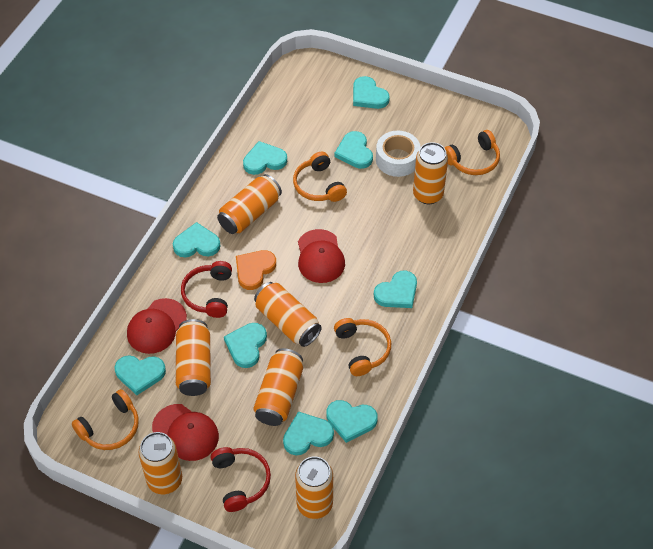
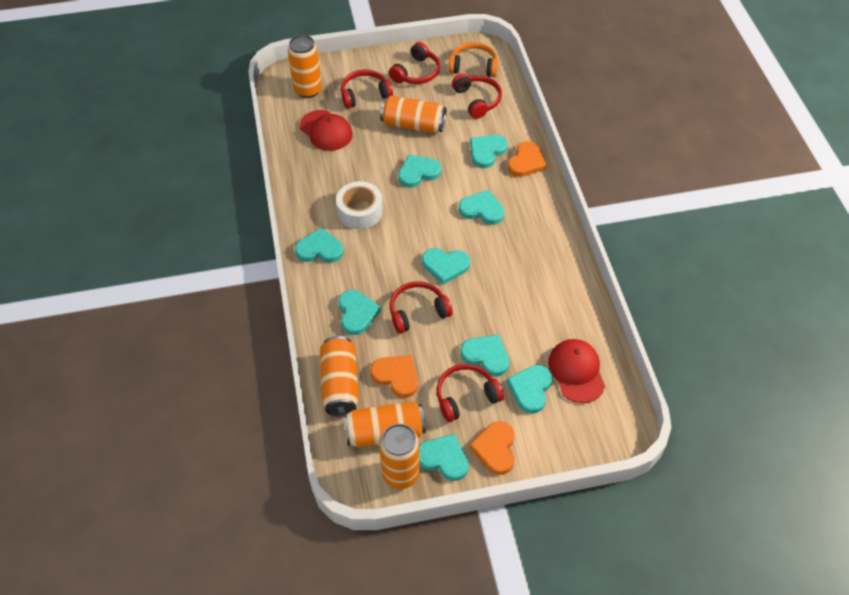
orange can: 7 -> 5
orange headphones: 4 -> 1
orange heart: 1 -> 3
red cap: 3 -> 2
red headphones: 2 -> 5

